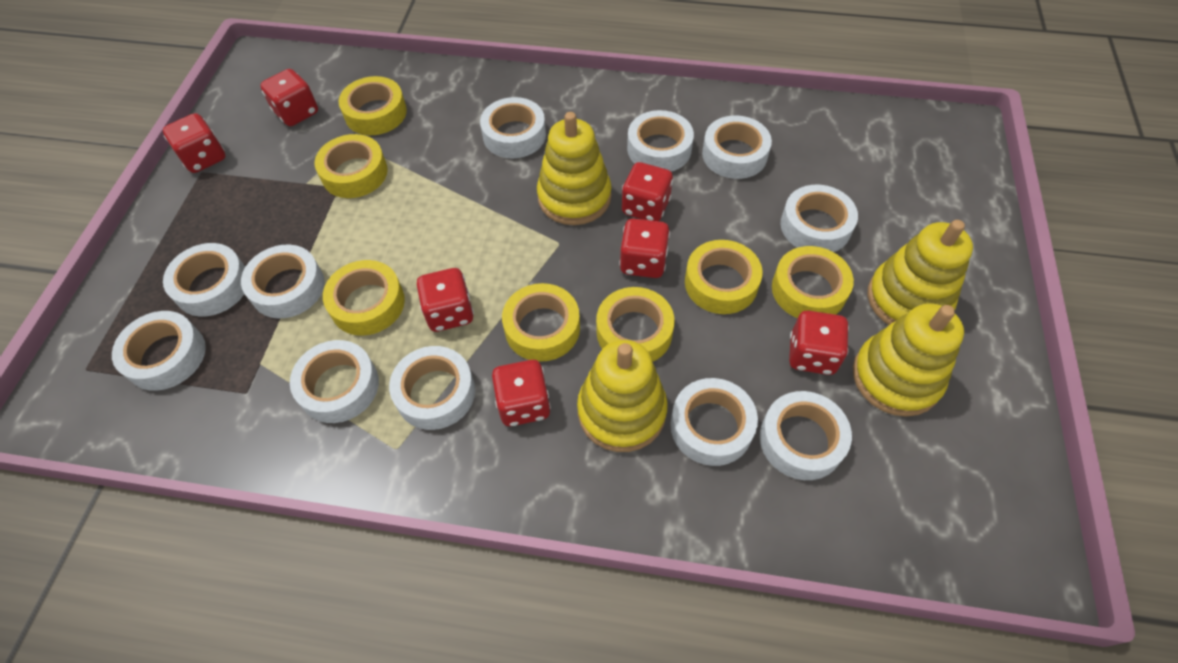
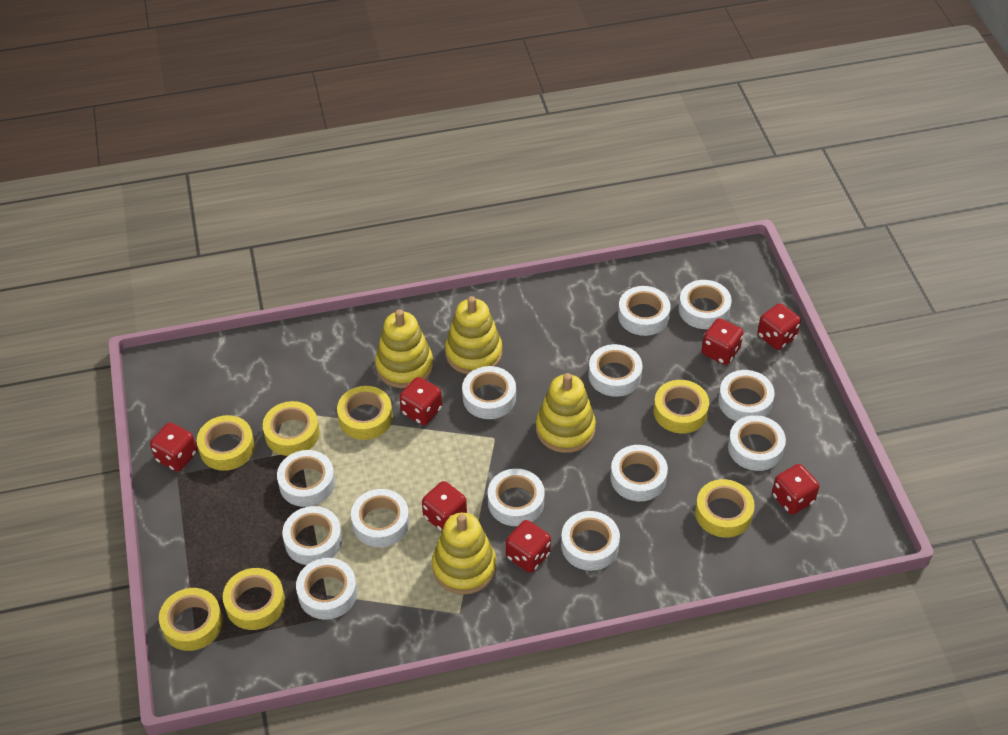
white tape: 11 -> 13

